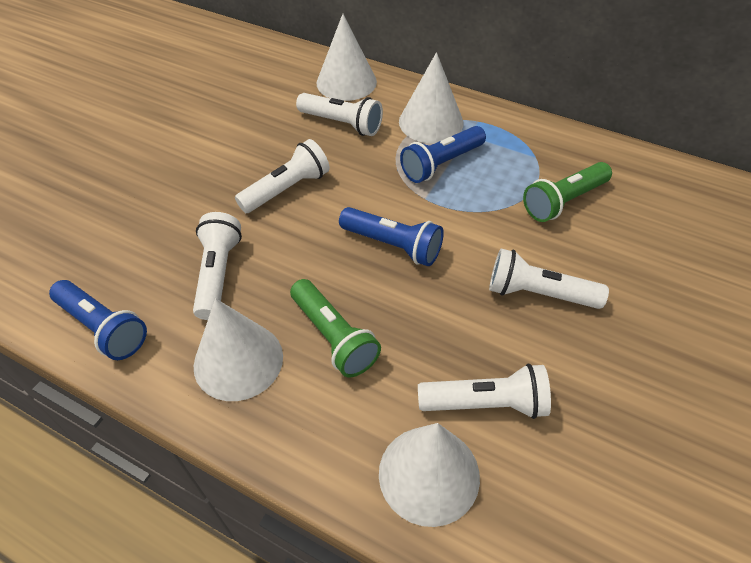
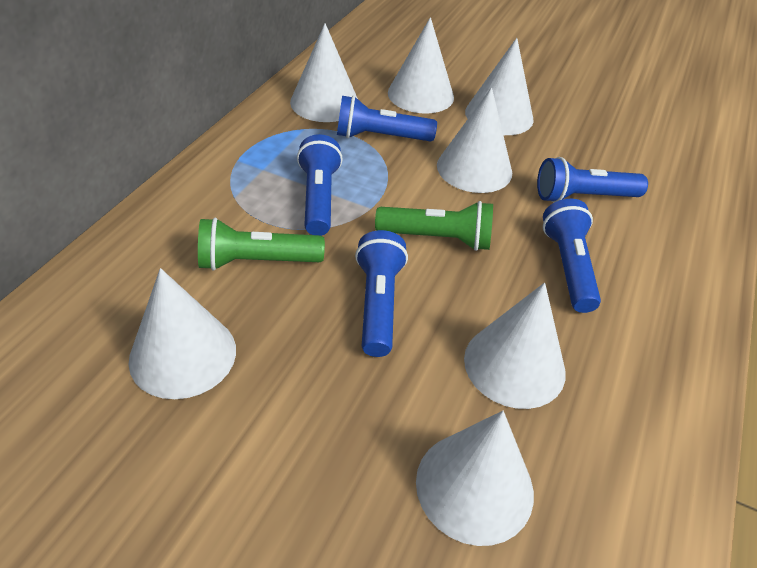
blue flashlight: 3 -> 5
white cone: 4 -> 7
white flashlight: 5 -> 0

